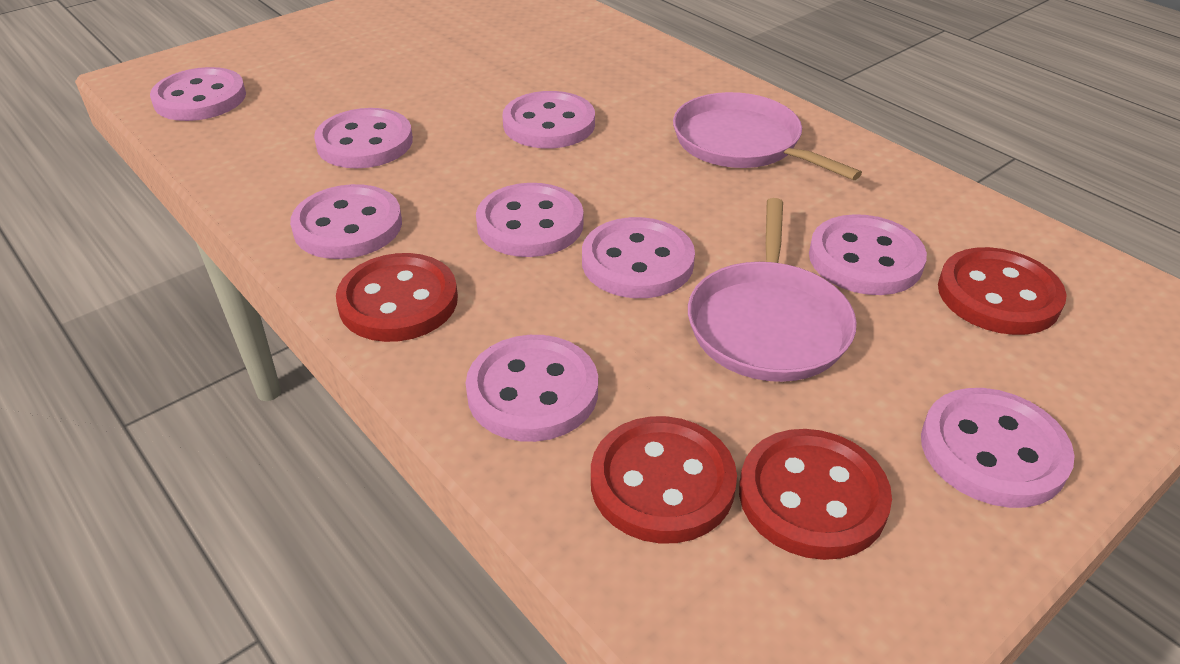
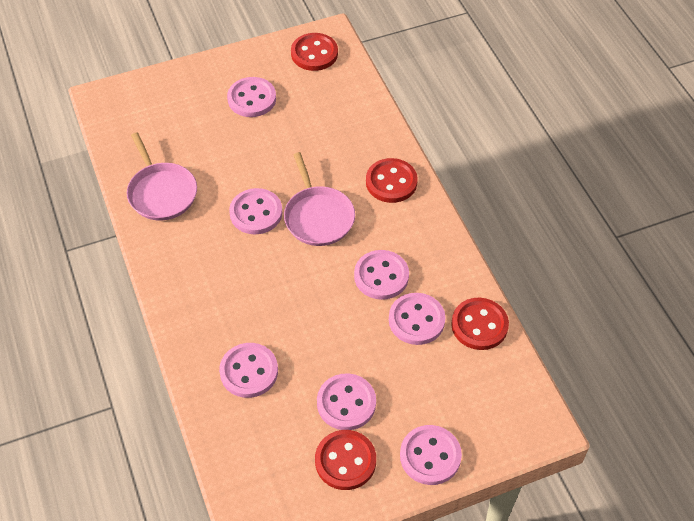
pink button: 9 -> 7

